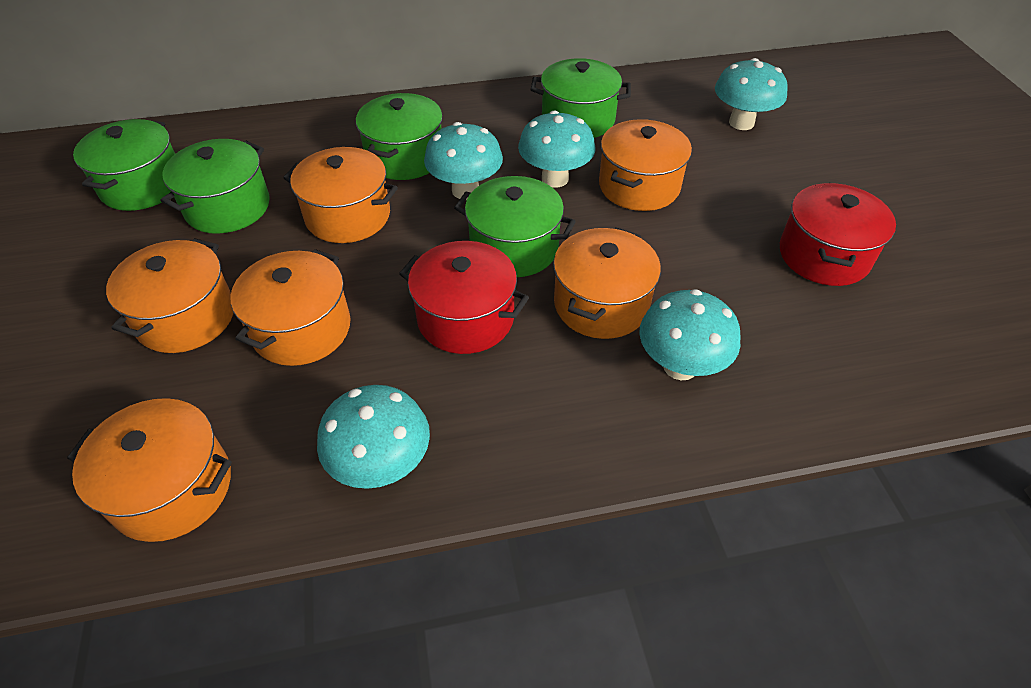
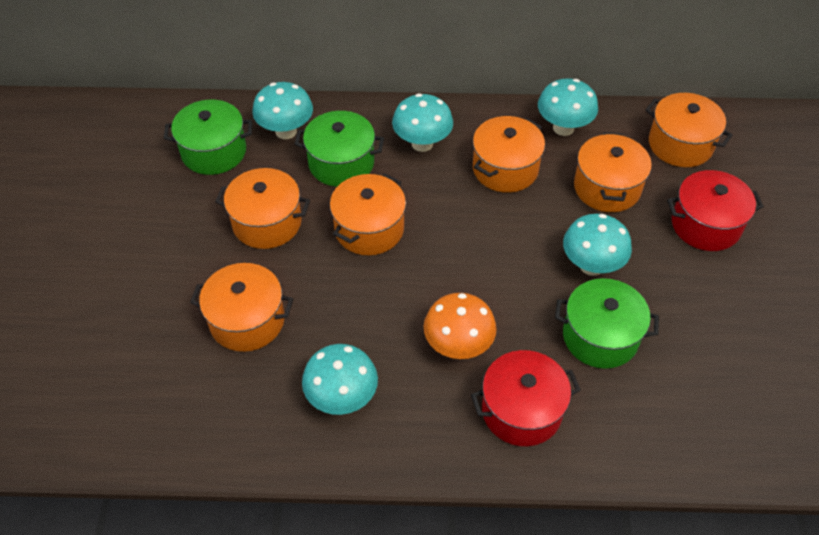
green pot: 5 -> 3
orange mushroom: 0 -> 1

